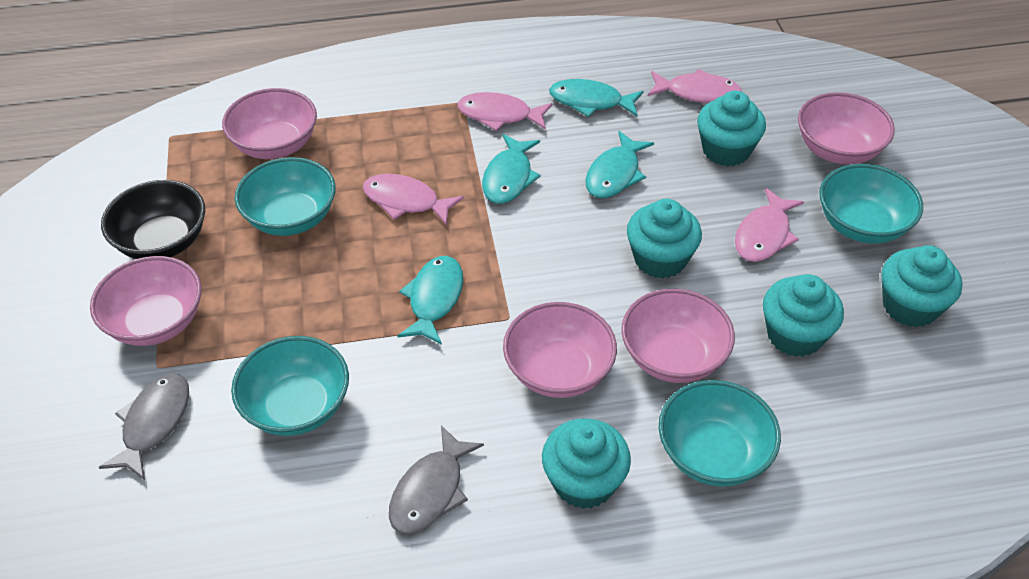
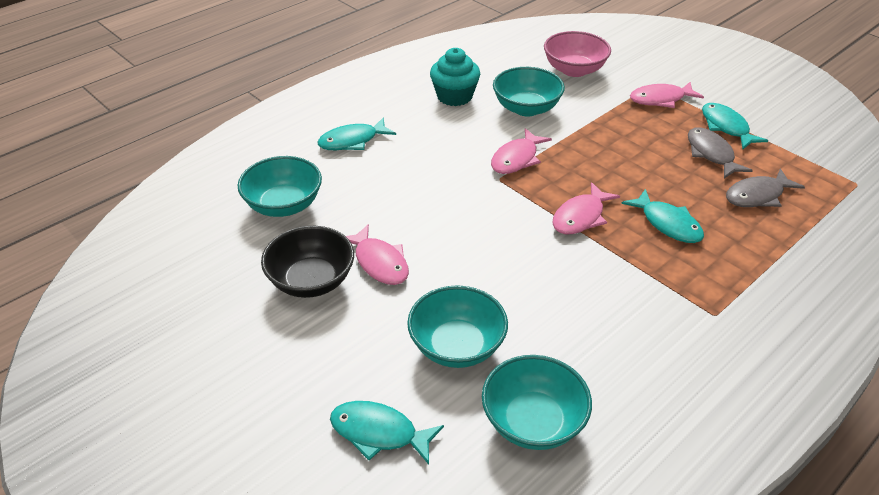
pink bowl: 5 -> 1
turquoise cupcake: 5 -> 1

